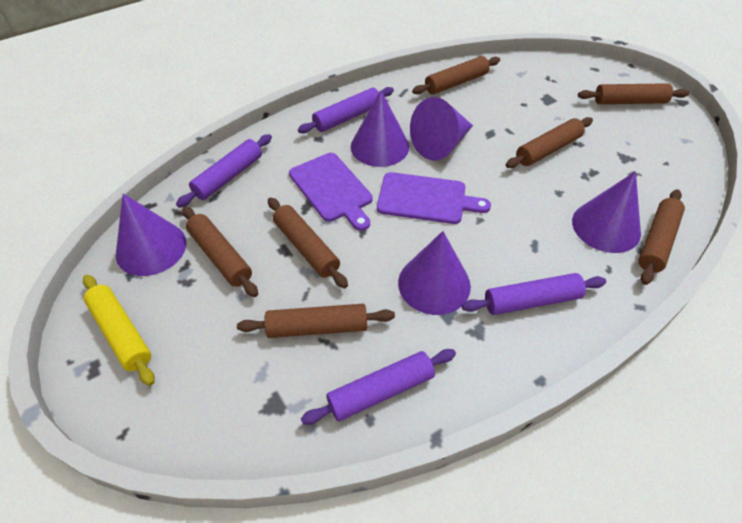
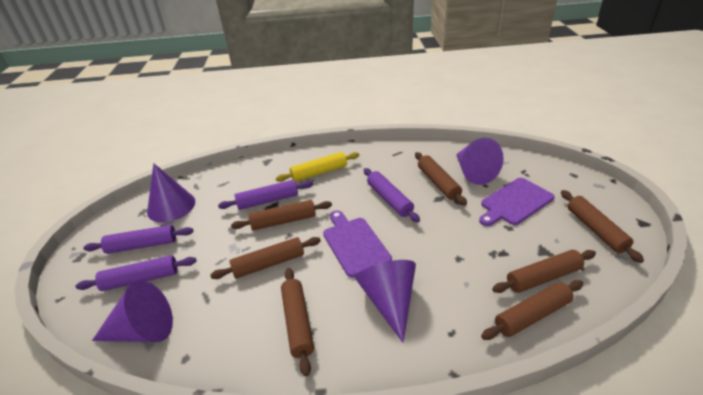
purple cone: 5 -> 4

